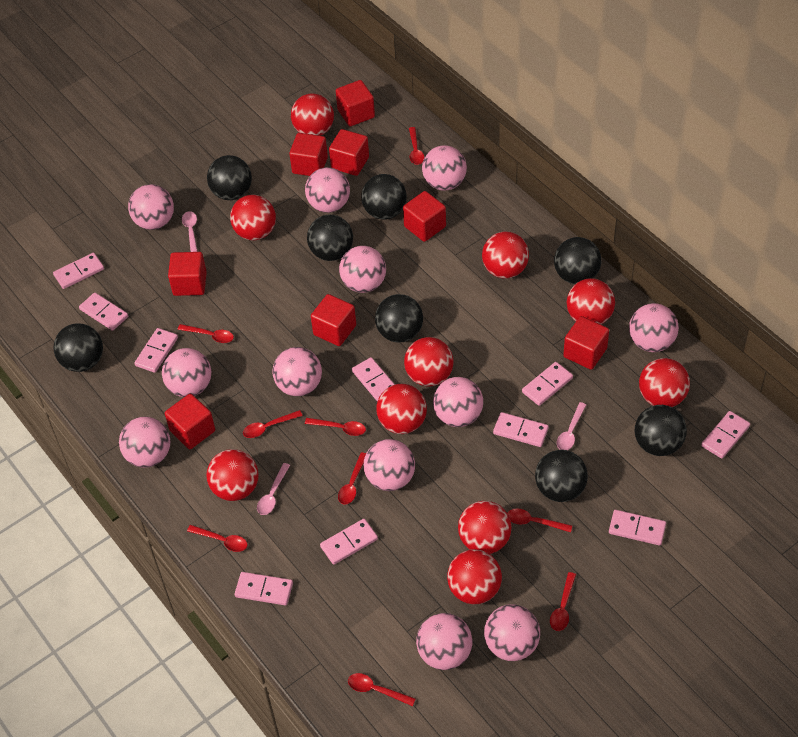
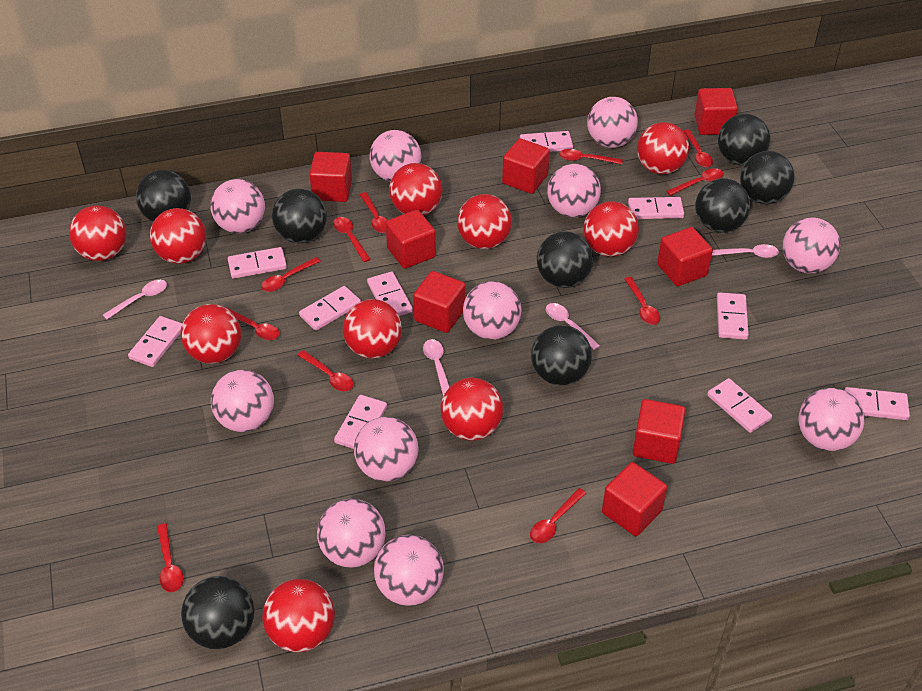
pink ball: 12 -> 11
pink spoon: 3 -> 4
red spoon: 9 -> 11

